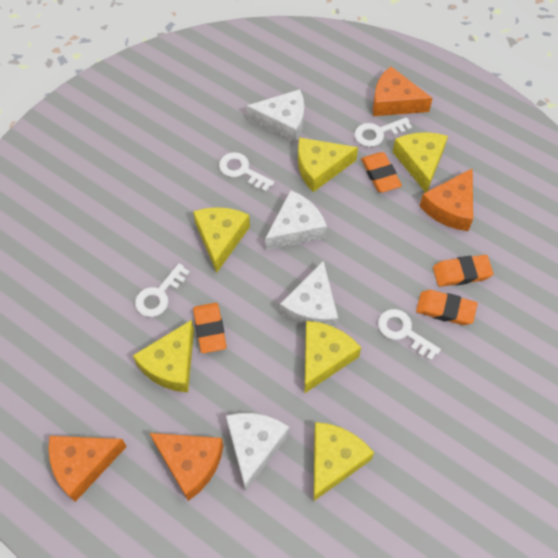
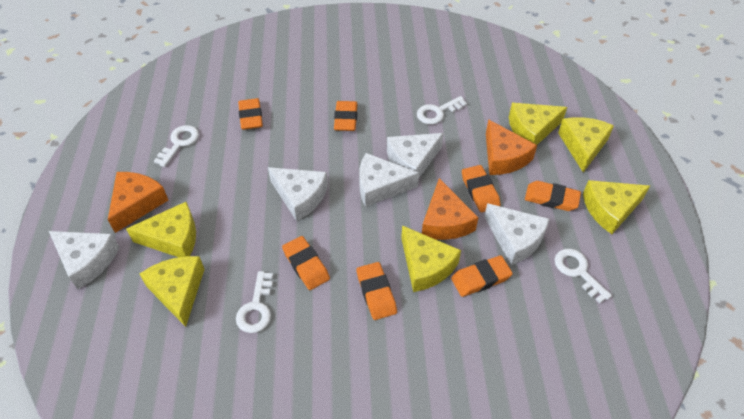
orange cheese: 4 -> 3
orange eraser: 4 -> 7
white cheese: 4 -> 5

